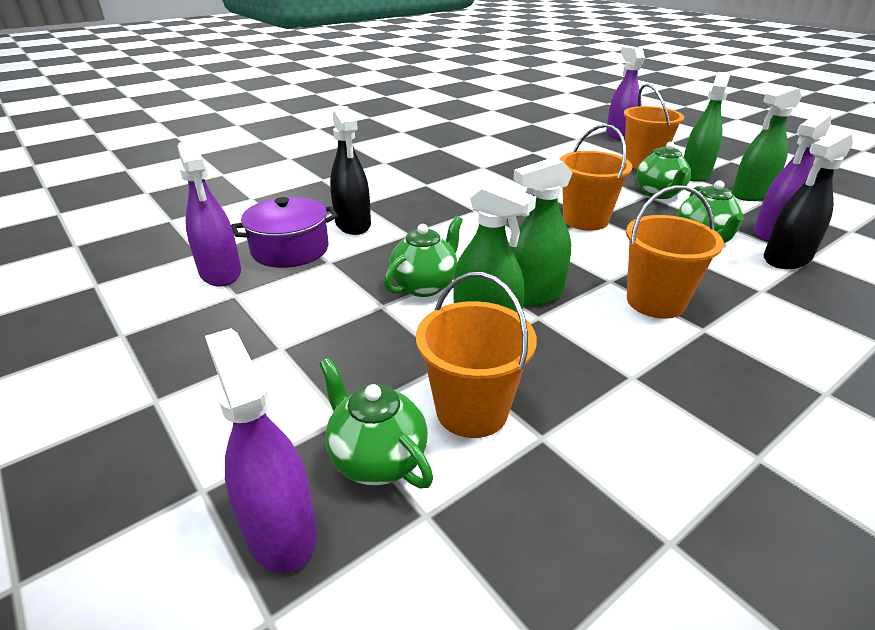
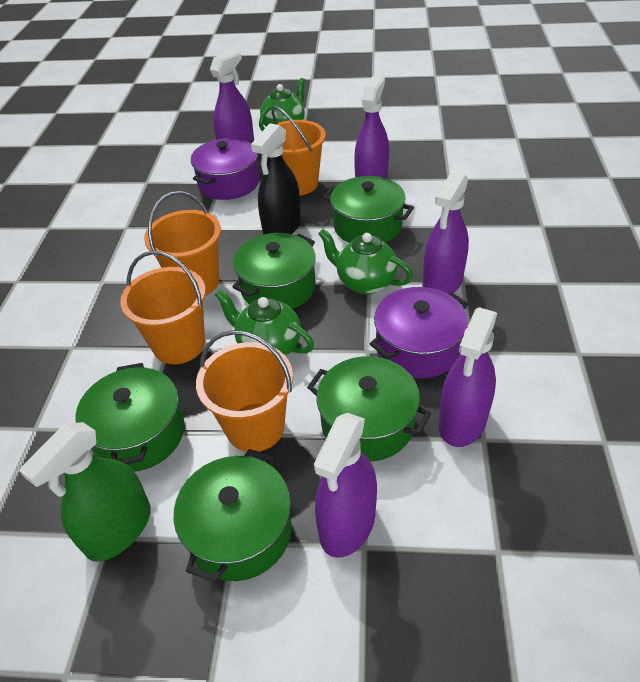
black spray bottle: 2 -> 1
green pot: 0 -> 5
green spray bottle: 4 -> 1
green teapot: 4 -> 3
purple pot: 1 -> 2
purple spray bottle: 4 -> 5

